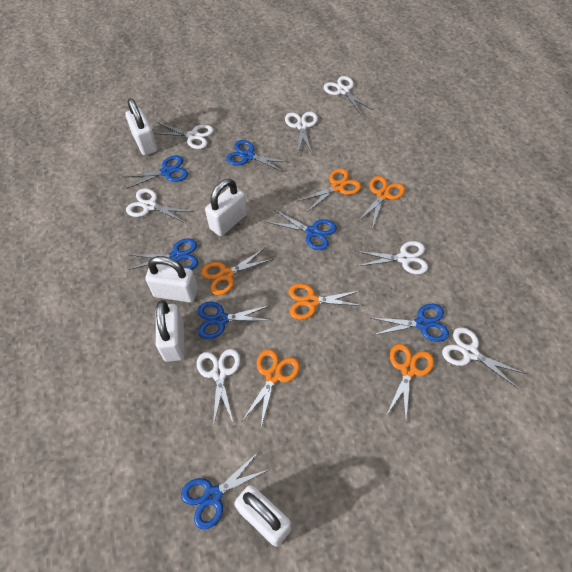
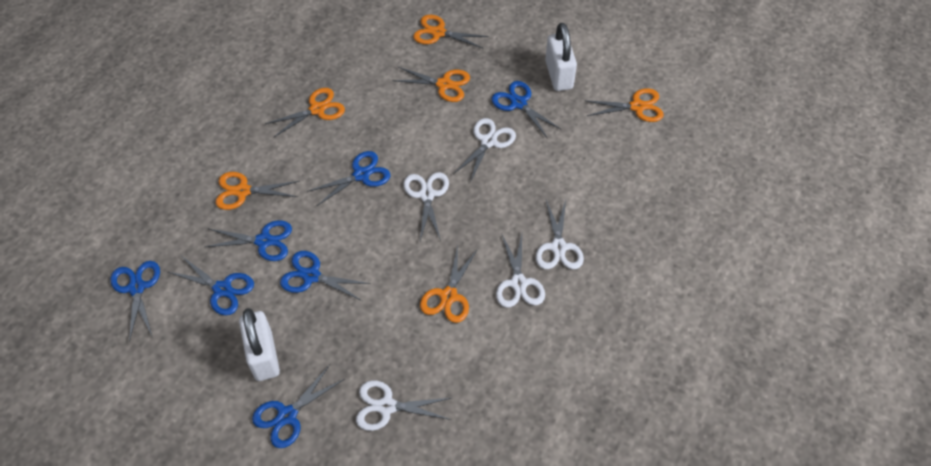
white padlock: 5 -> 2
white scissors: 7 -> 5

